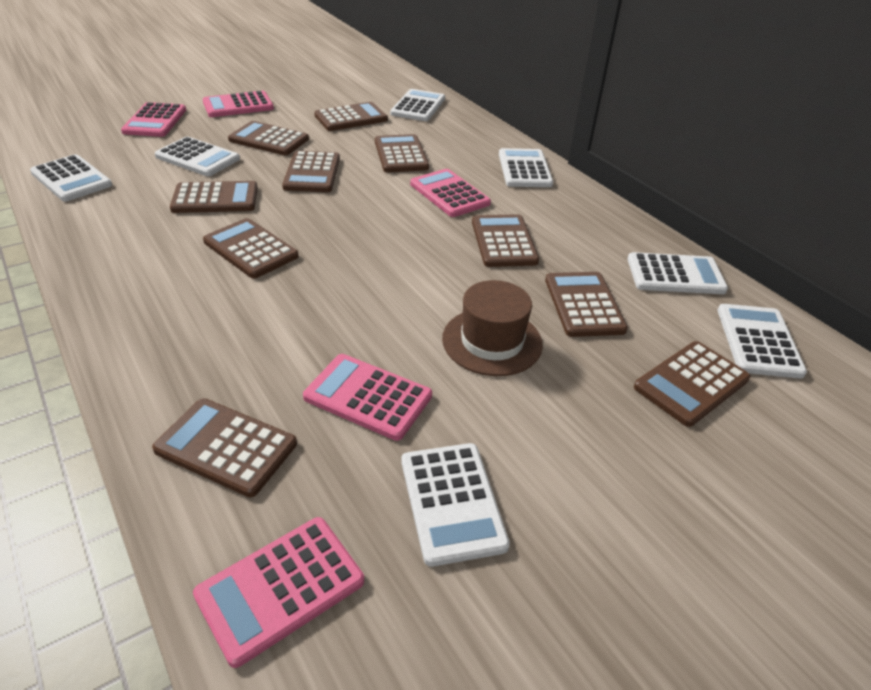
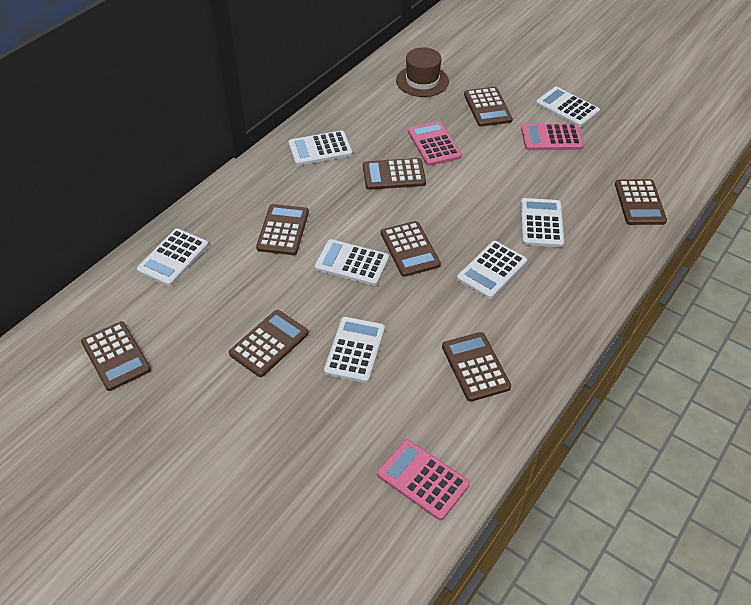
brown calculator: 10 -> 8
pink calculator: 5 -> 3

